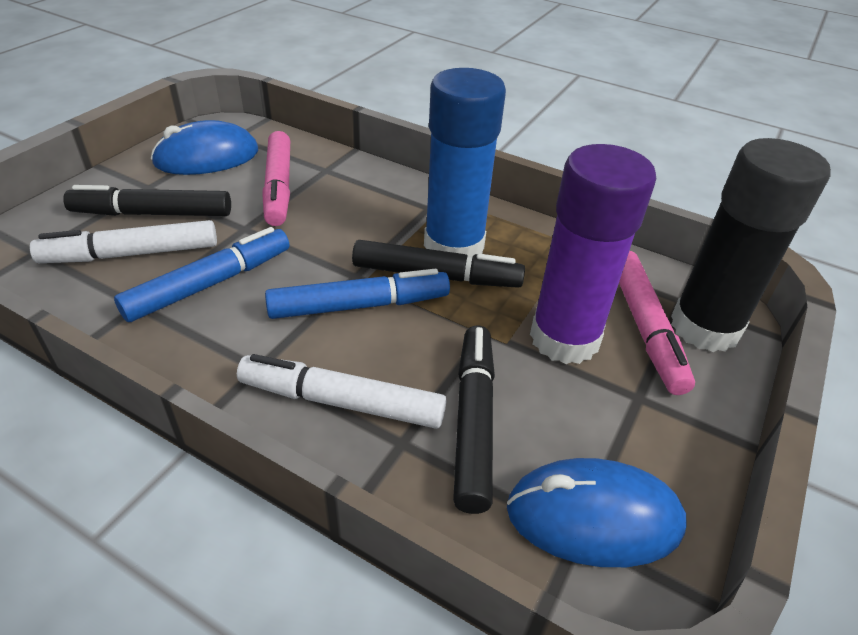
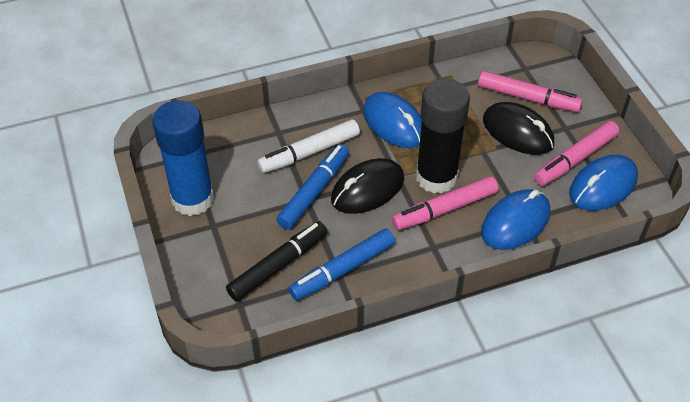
black marker: 3 -> 1
black mouse: 0 -> 2
blue mouse: 2 -> 3
pink marker: 2 -> 3
purple glue stick: 1 -> 0
white marker: 2 -> 1

